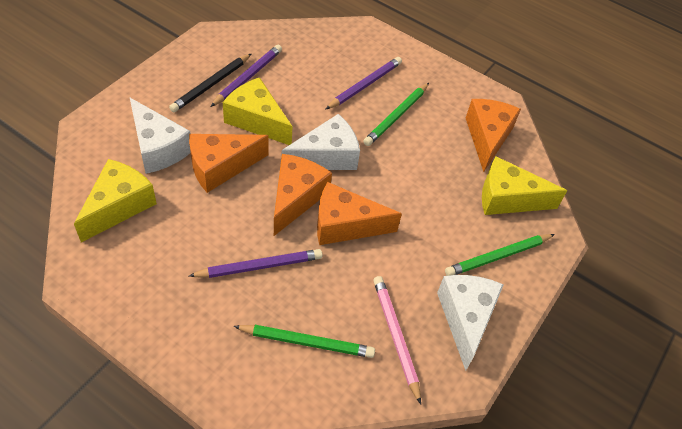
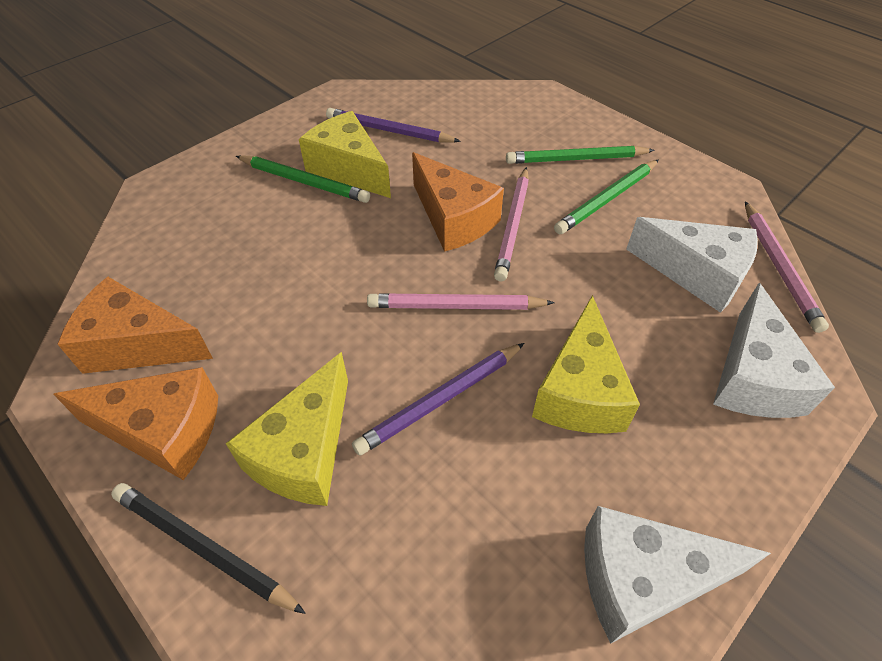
orange cheese: 4 -> 3
pink pencil: 1 -> 3
purple pencil: 3 -> 2

